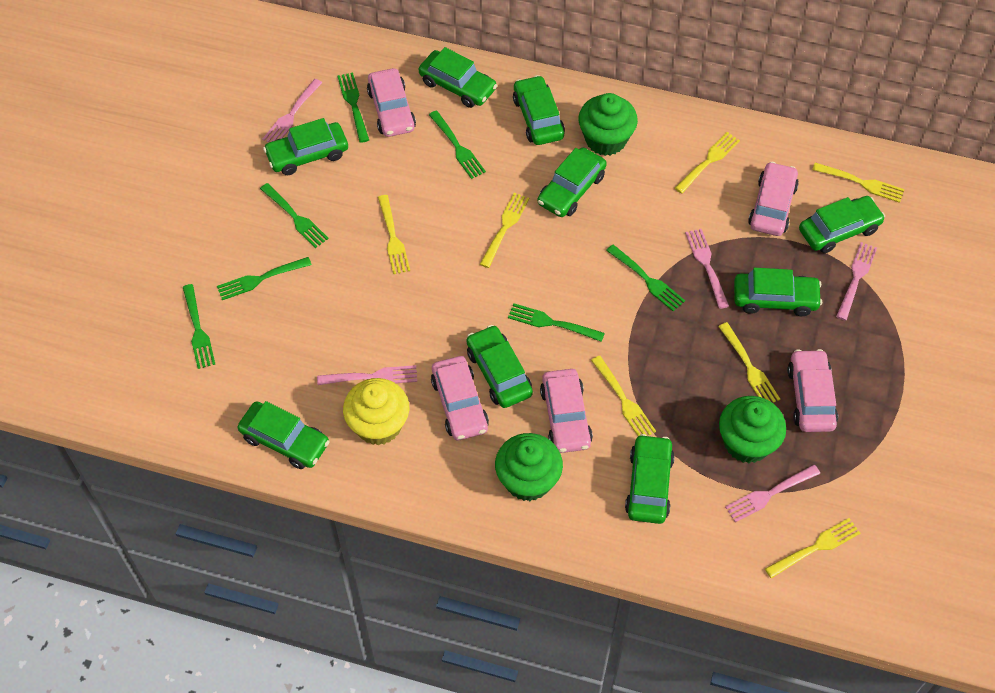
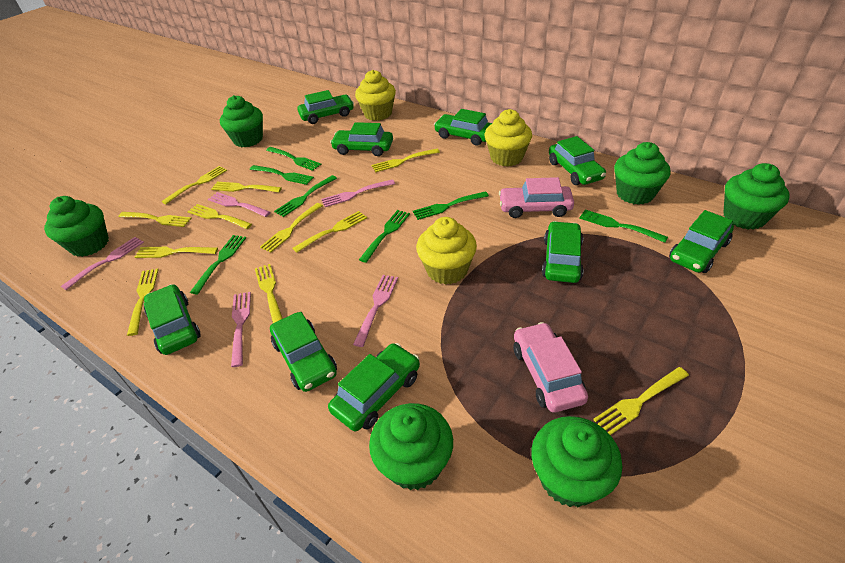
green cupcake: 3 -> 6
pink car: 5 -> 2
yellow cupcake: 1 -> 3
yellow fork: 7 -> 11

